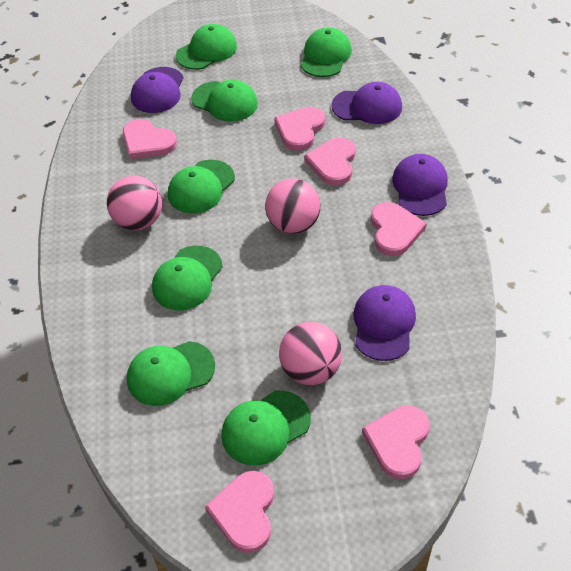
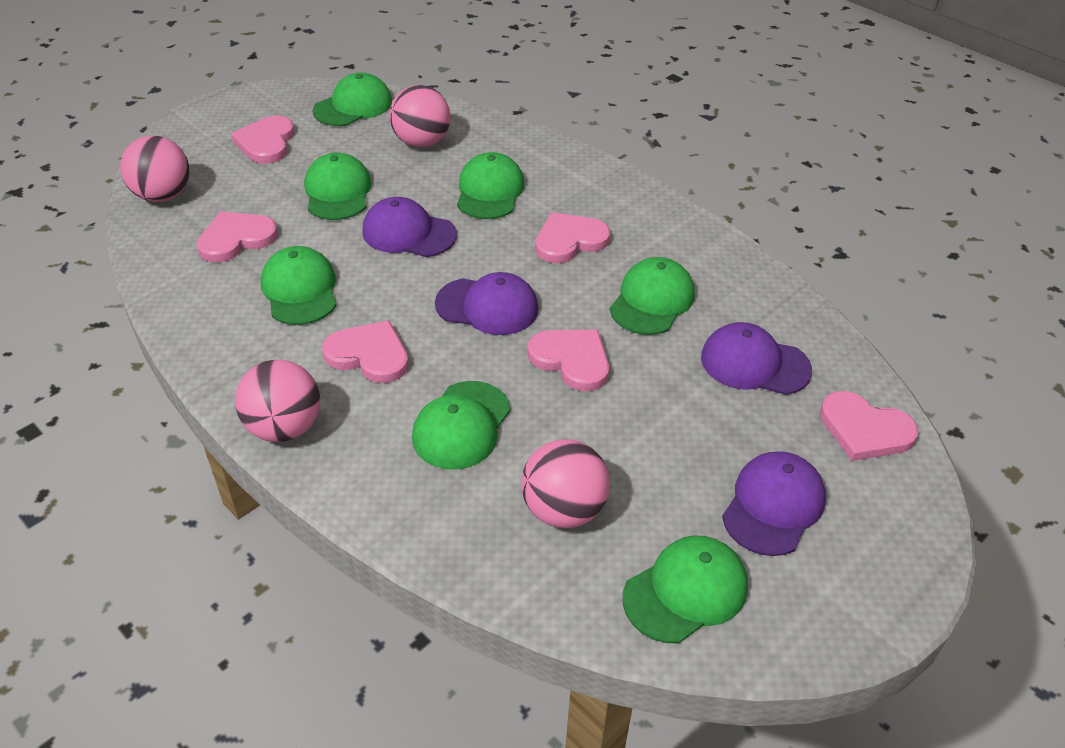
pink ball: 3 -> 4

